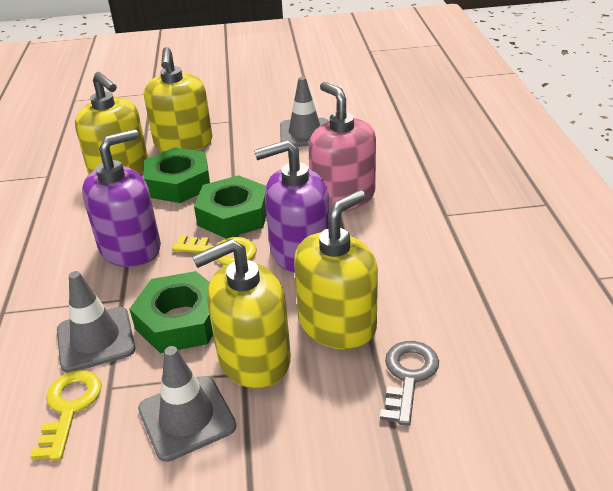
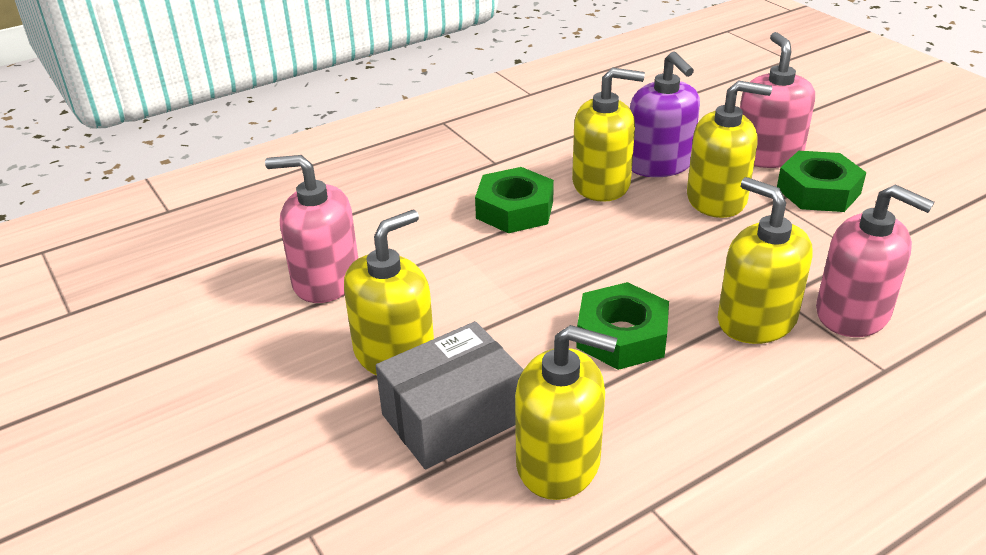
grey box: 0 -> 1
grey key: 1 -> 0
grey traffic cone: 3 -> 0
pink soap dispenser: 1 -> 3
purple soap dispenser: 2 -> 1
yellow key: 2 -> 0
yellow soap dispenser: 4 -> 5

